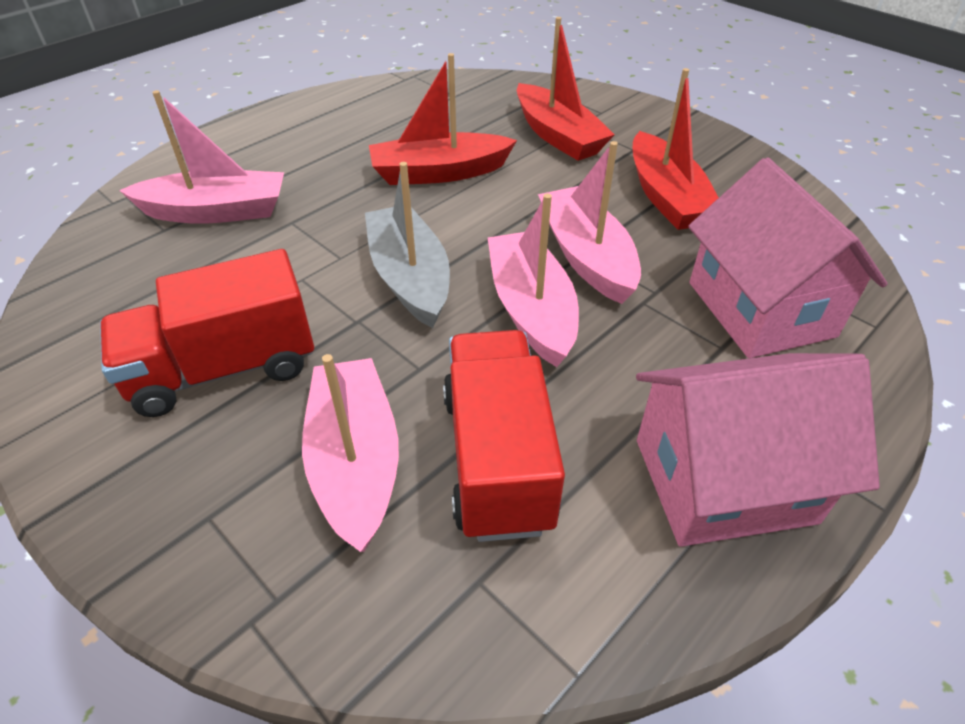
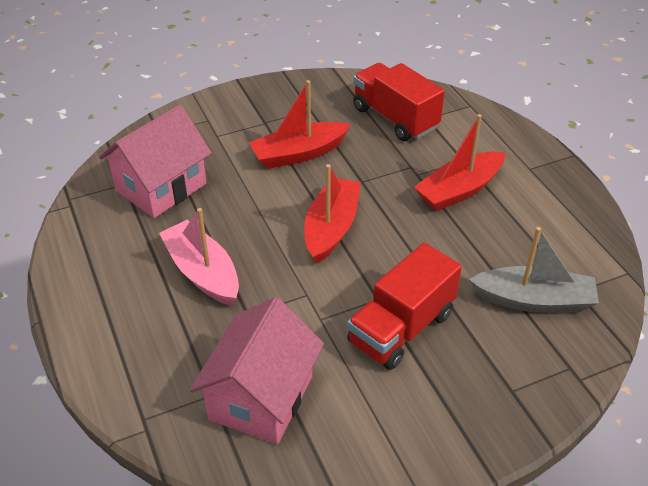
pink boat: 4 -> 1

